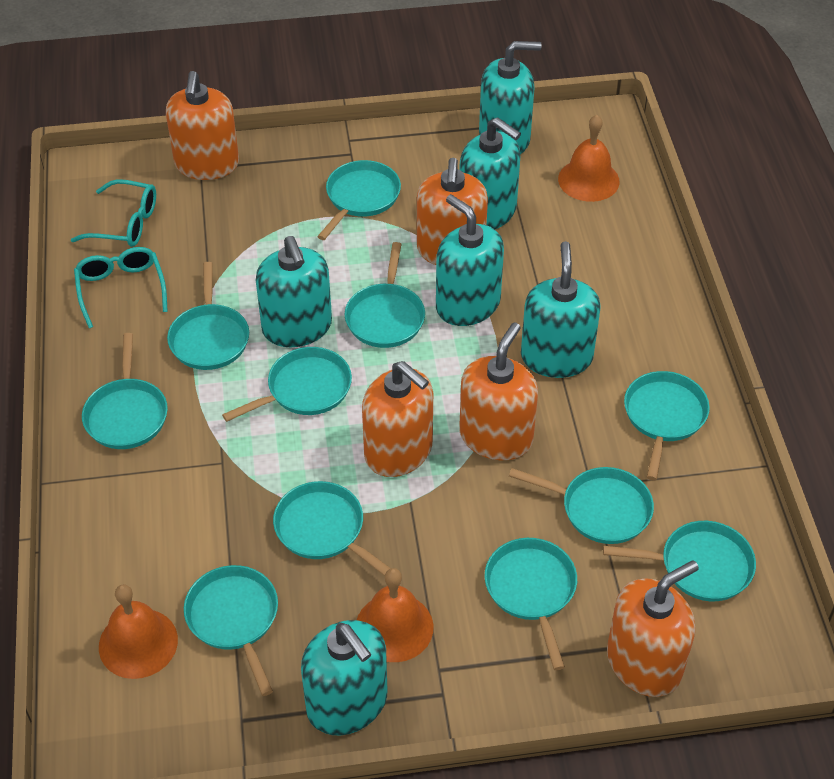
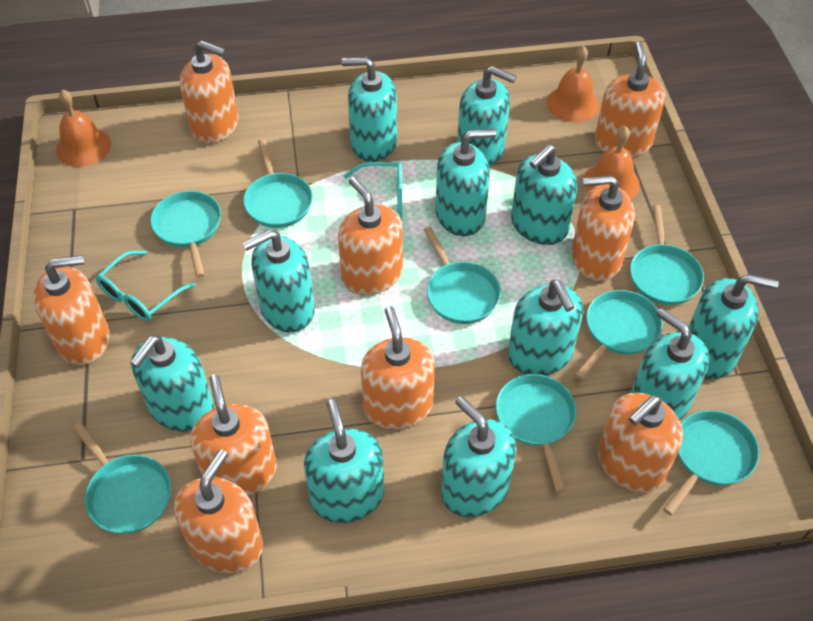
orange soap dispenser: 5 -> 9
turquoise pan: 11 -> 8
turquoise soap dispenser: 6 -> 11

